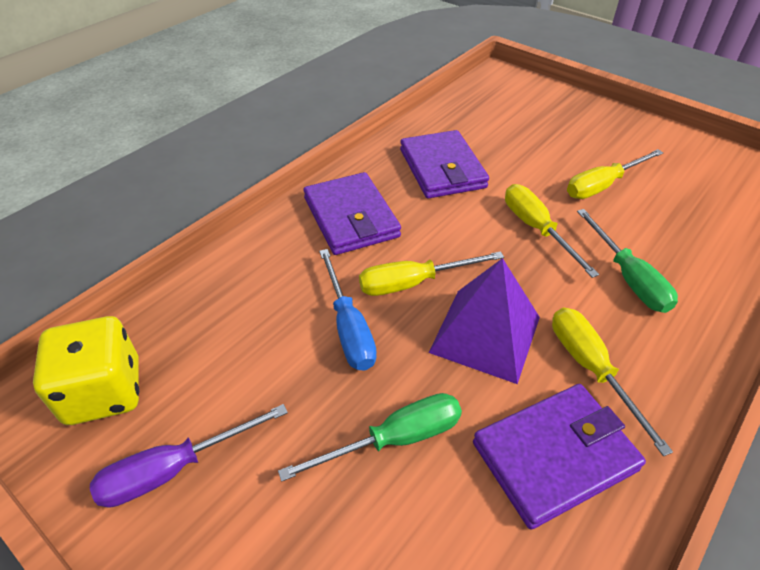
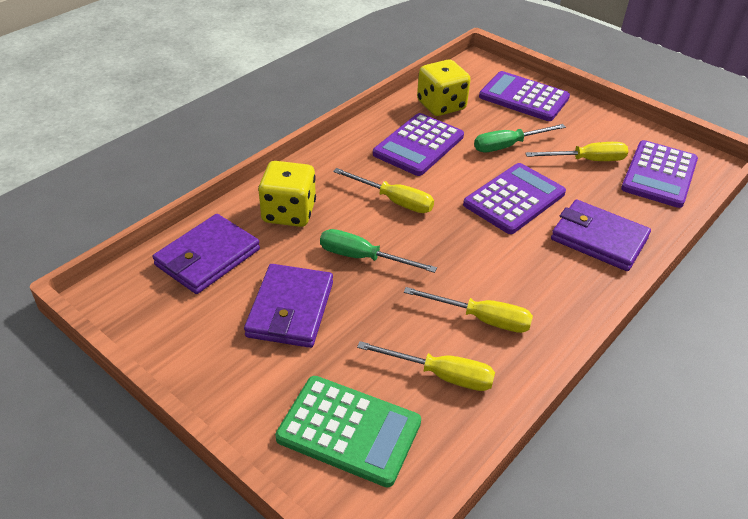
blue screwdriver: 1 -> 0
green calculator: 0 -> 1
purple calculator: 0 -> 4
purple pyramid: 1 -> 0
purple screwdriver: 1 -> 0
yellow dice: 1 -> 2

